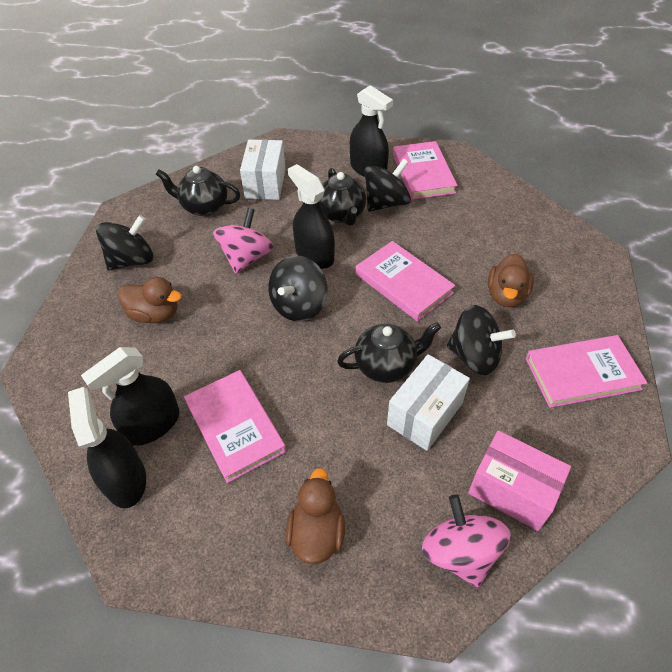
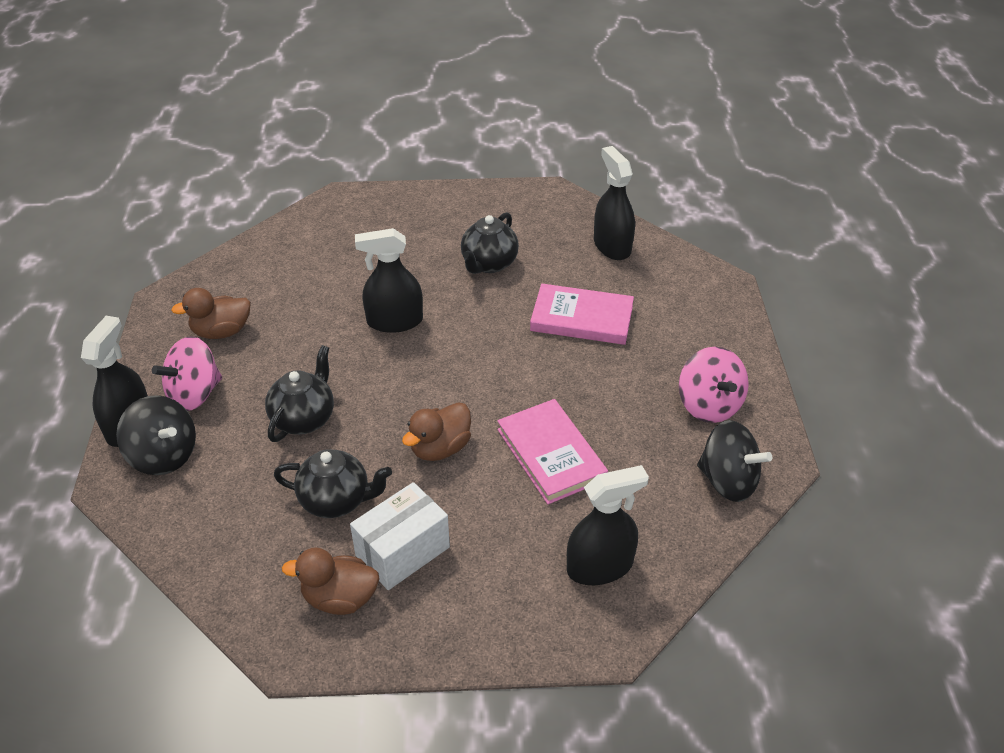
black spinning top: 4 -> 2
pink book: 4 -> 2
pink box: 1 -> 0
white box: 2 -> 1

